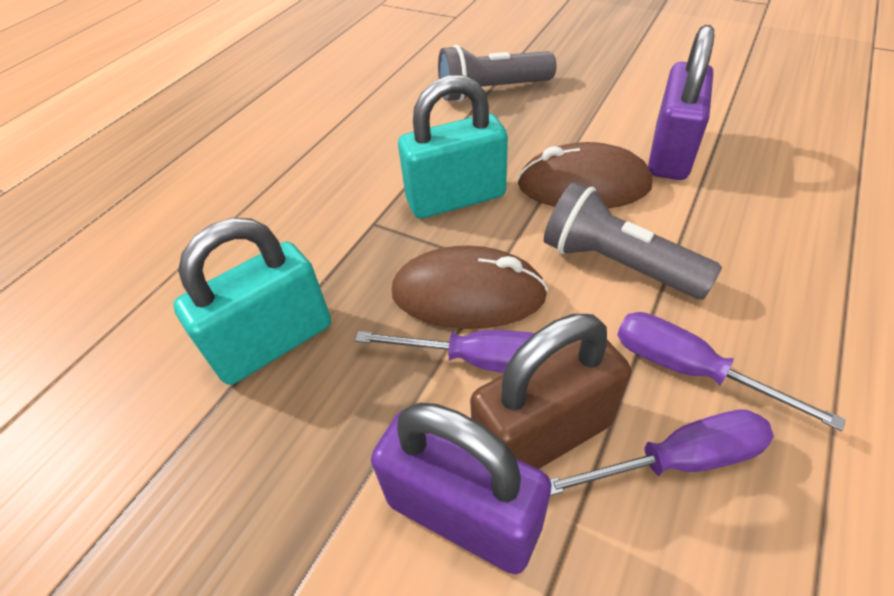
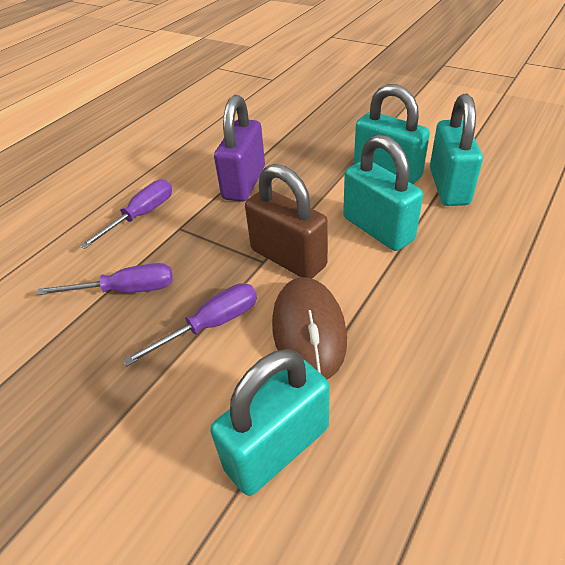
brown mouse: 2 -> 1
grey flashlight: 2 -> 0
purple padlock: 2 -> 1
turquoise padlock: 2 -> 4

